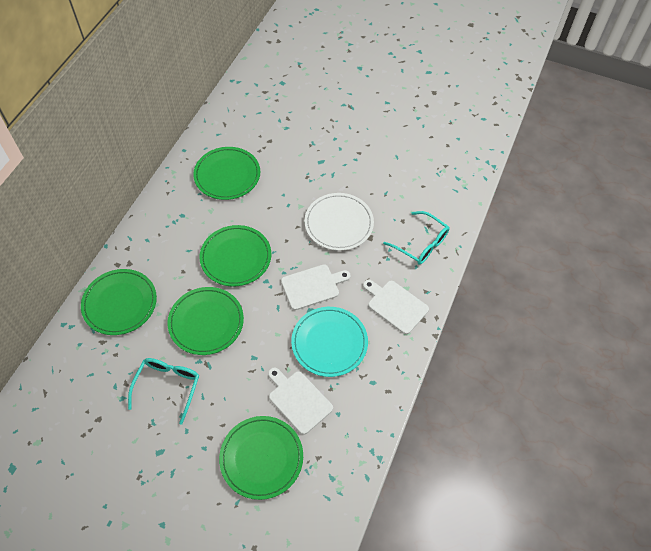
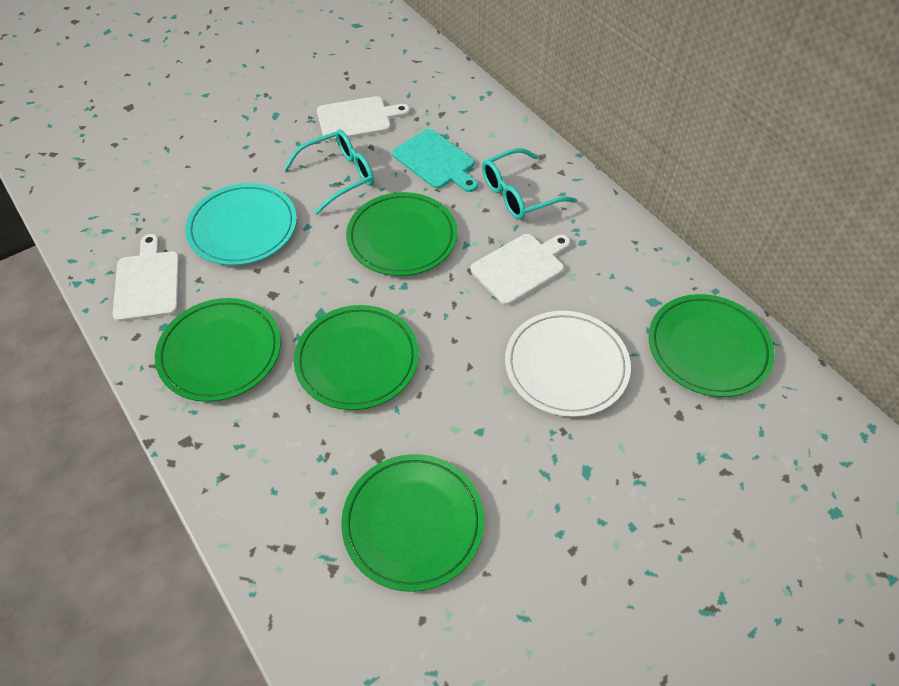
turquoise cutting board: 0 -> 1

